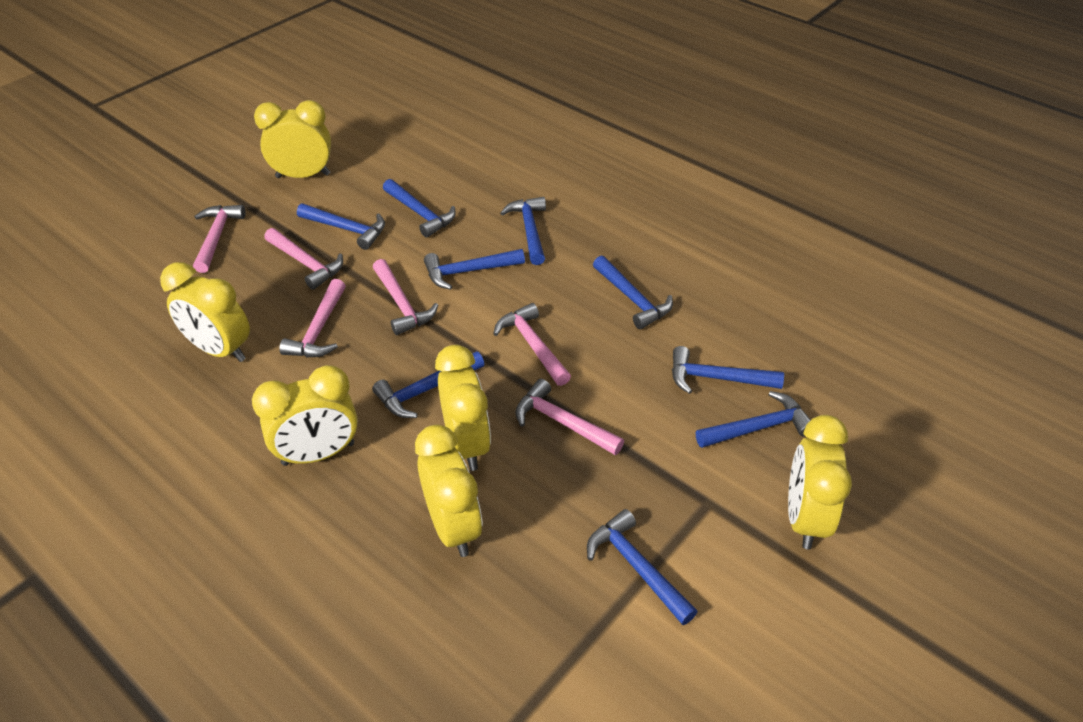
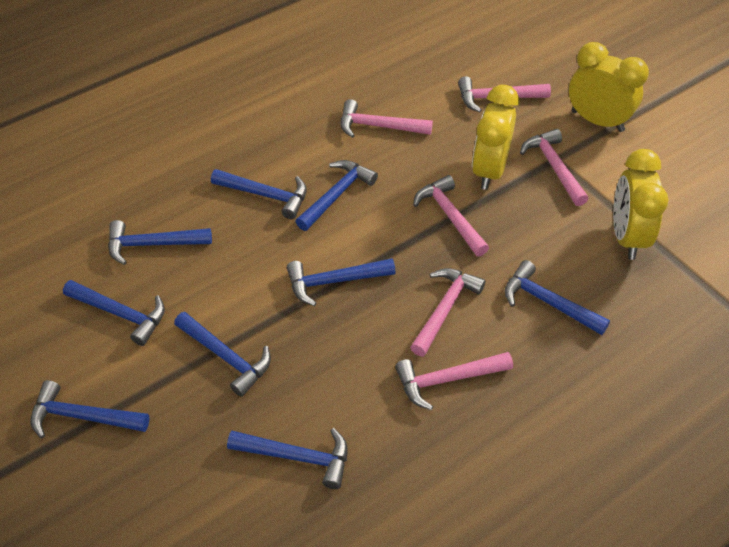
yellow clock: 6 -> 3

